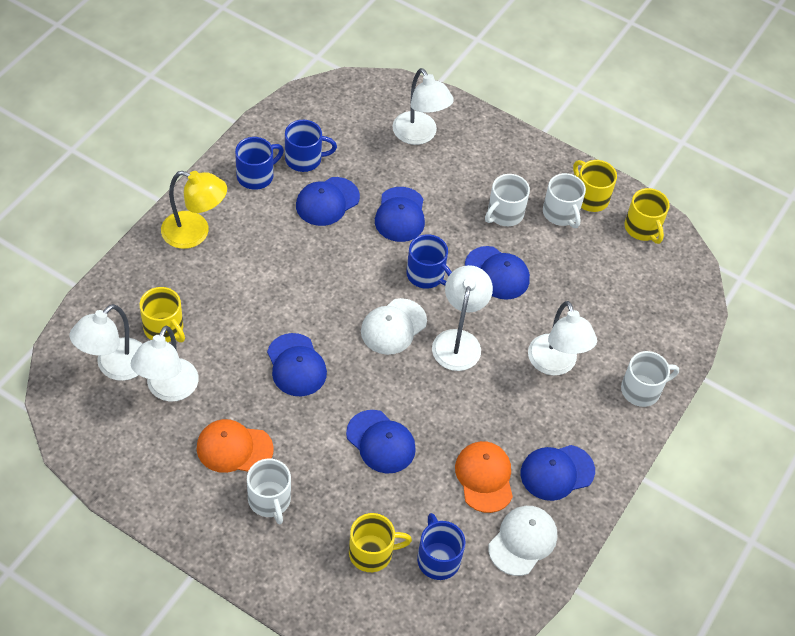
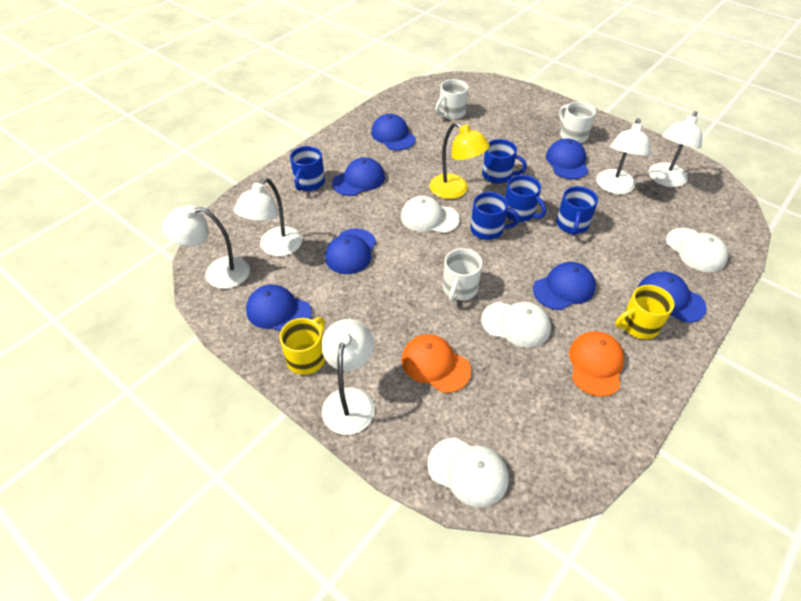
blue cap: 6 -> 7
blue mug: 4 -> 5
white cap: 2 -> 4
white mug: 4 -> 3
yellow mug: 4 -> 2

